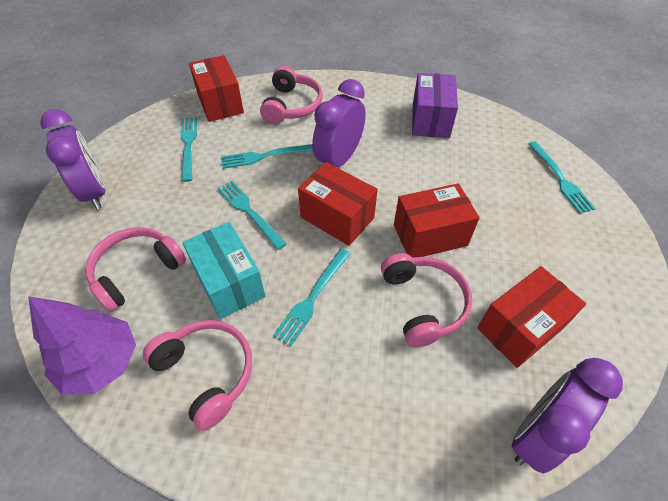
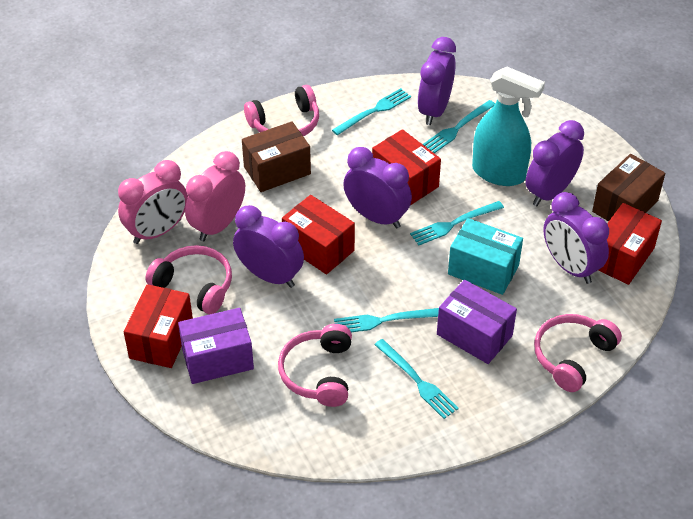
brown box: 0 -> 2
pink clock: 0 -> 2
purple box: 1 -> 2
purple clock: 3 -> 5
purple tree: 1 -> 0
turquoise spray bottle: 0 -> 1

